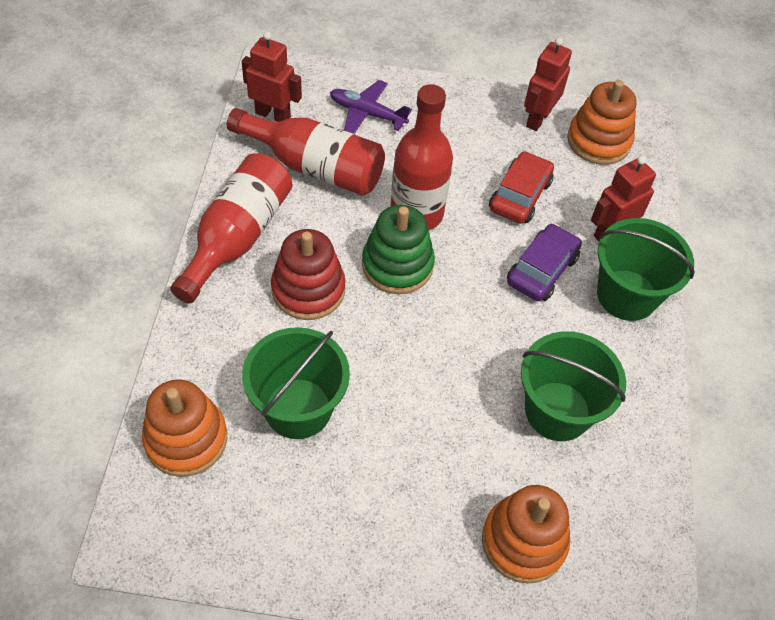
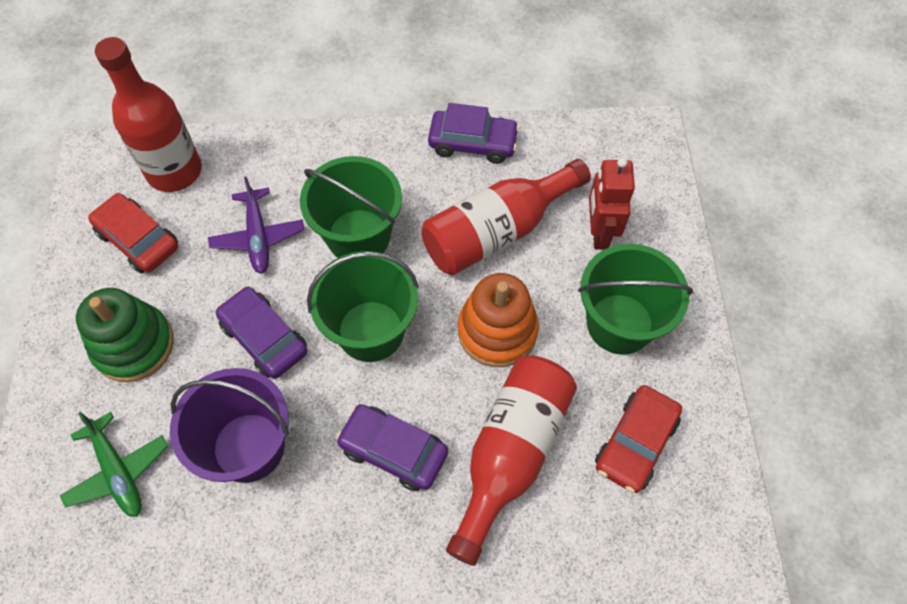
green plane: 0 -> 1
orange stacking toy: 3 -> 1
purple bucket: 0 -> 1
purple car: 1 -> 3
red car: 1 -> 2
red robot: 3 -> 1
red stacking toy: 1 -> 0

